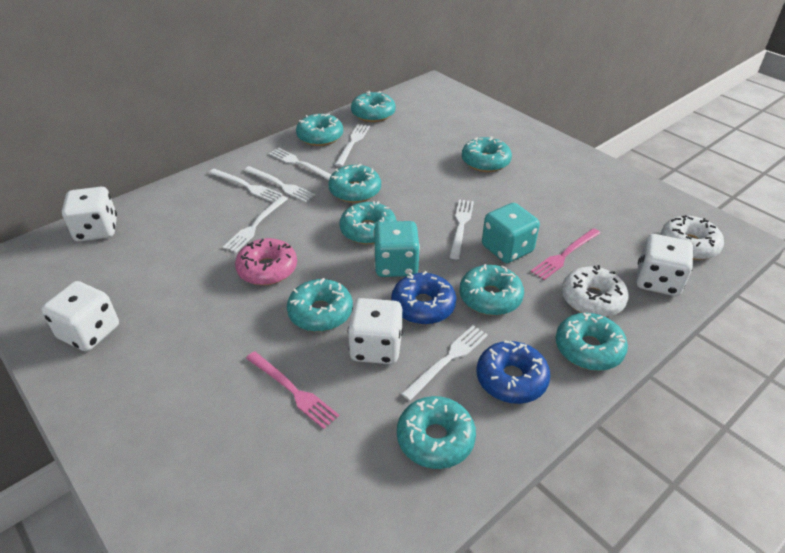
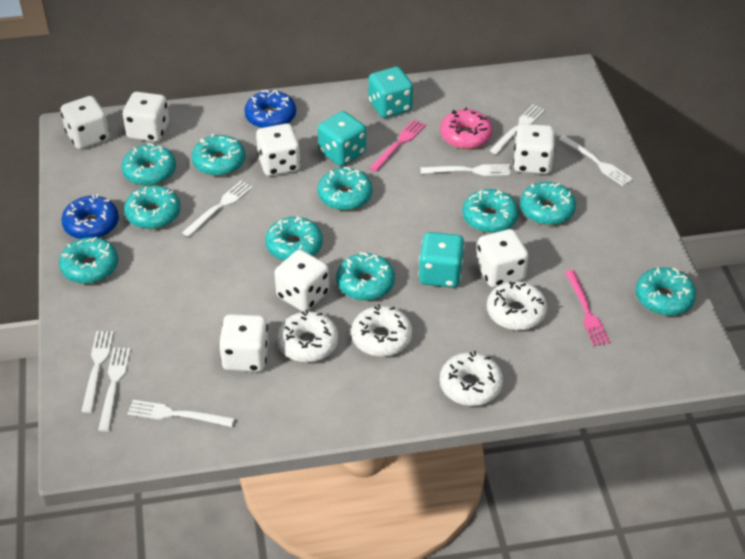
turquoise dice: 2 -> 3
turquoise donut: 9 -> 10
white dice: 4 -> 7
white donut: 2 -> 4

